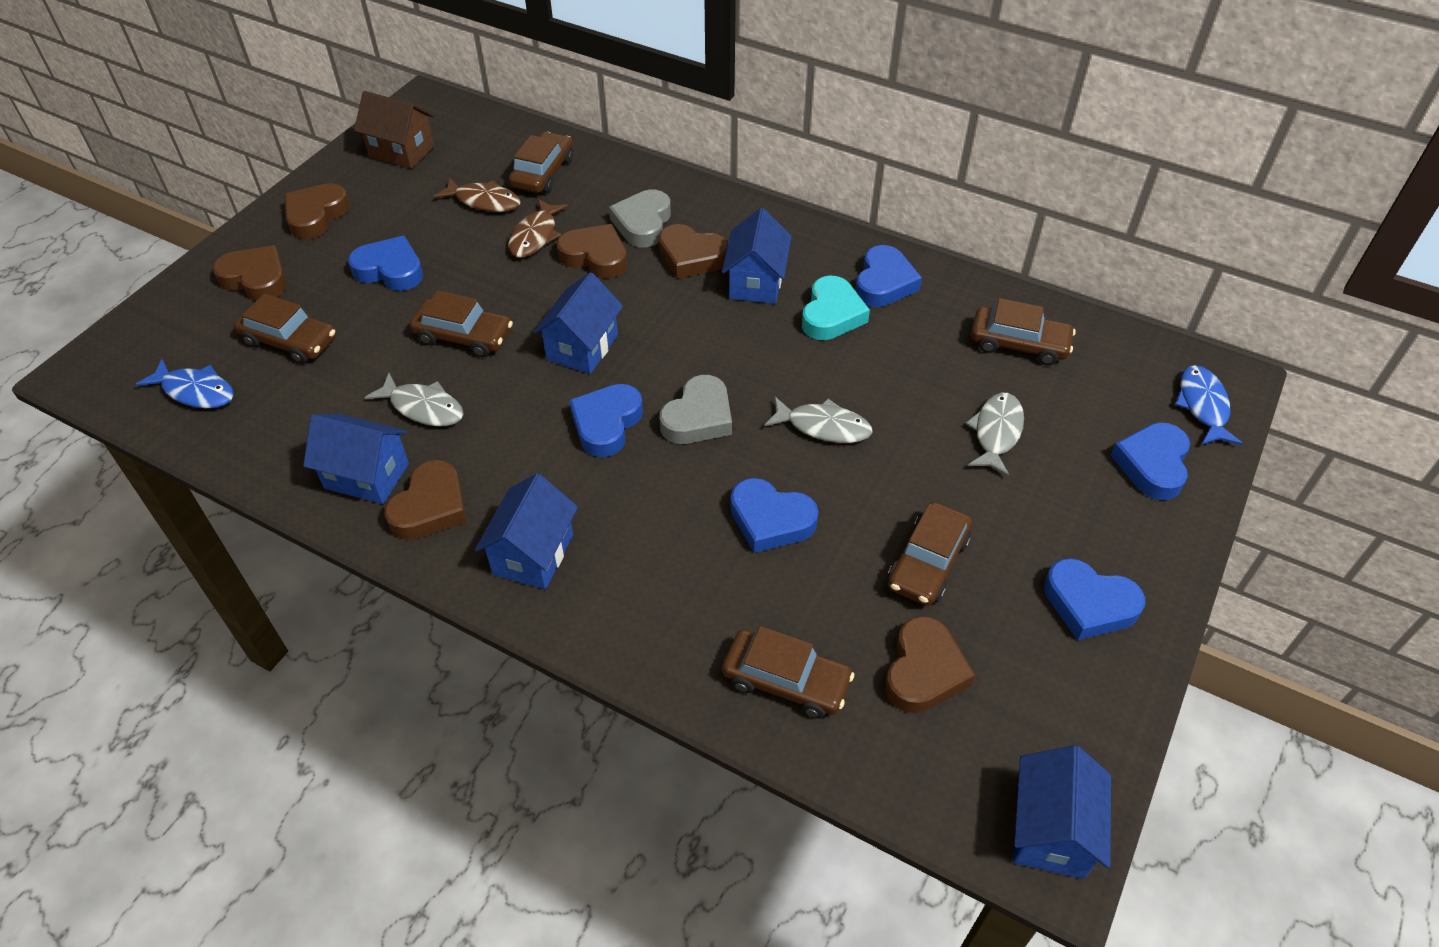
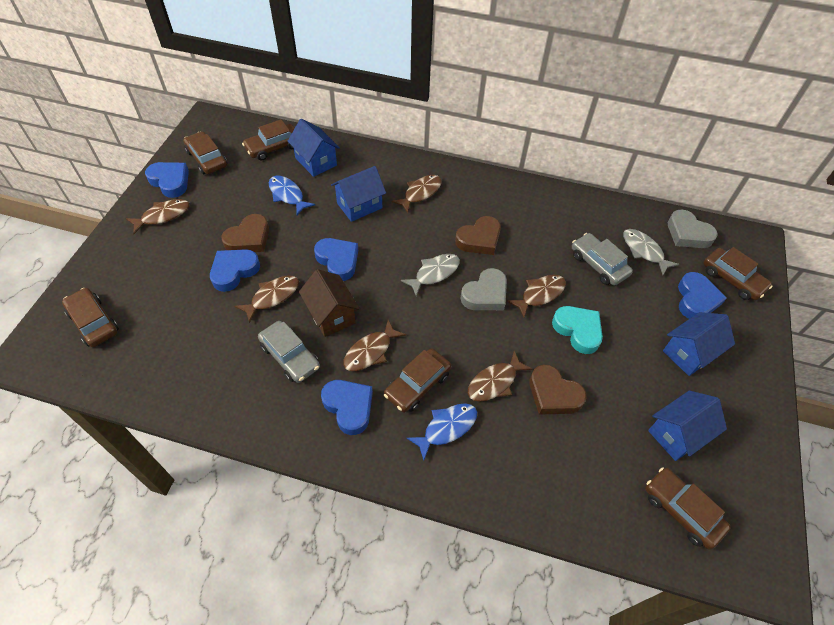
blue heart: 6 -> 5
blue house: 5 -> 4
brown fish: 2 -> 6
brown heart: 6 -> 3
grey car: 0 -> 2
grey fish: 3 -> 2

